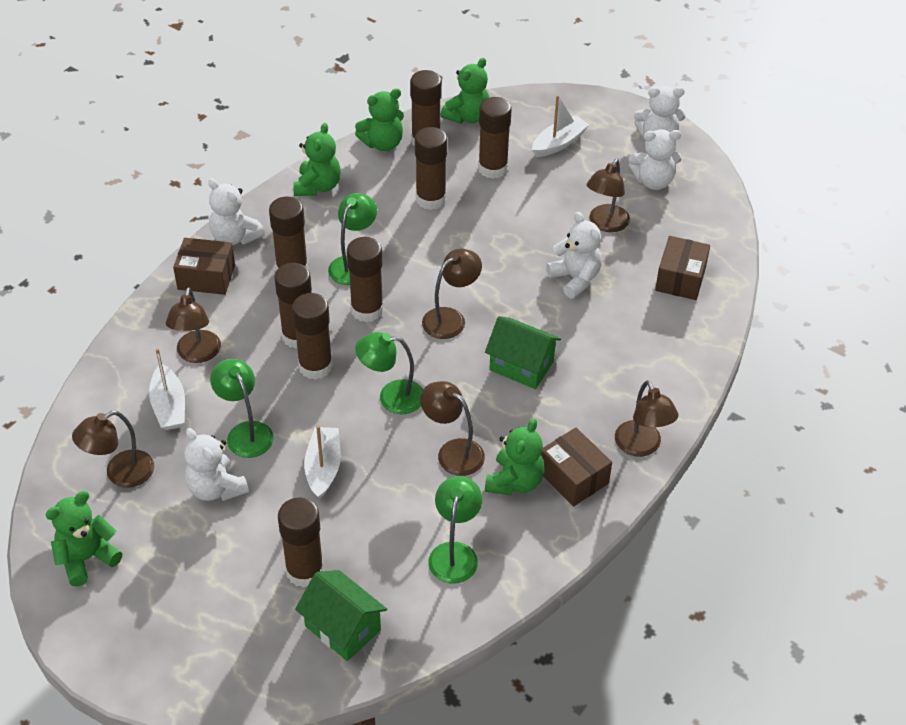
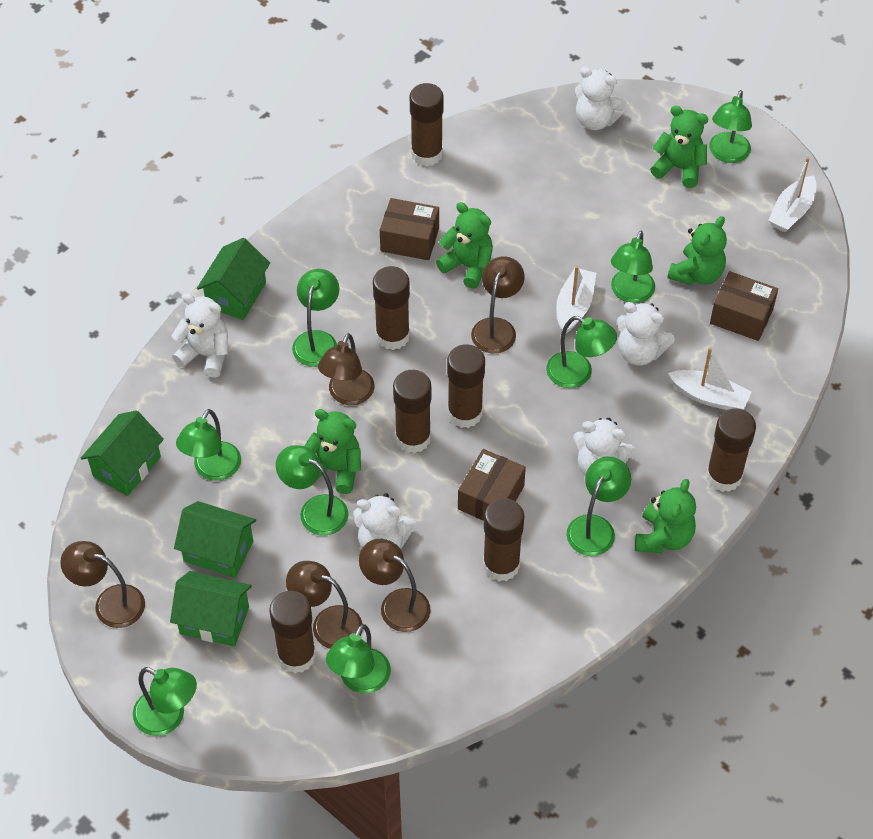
brown glue stick: 8 -> 7
brown lamp: 6 -> 5
green house: 2 -> 4
green lamp: 4 -> 9

